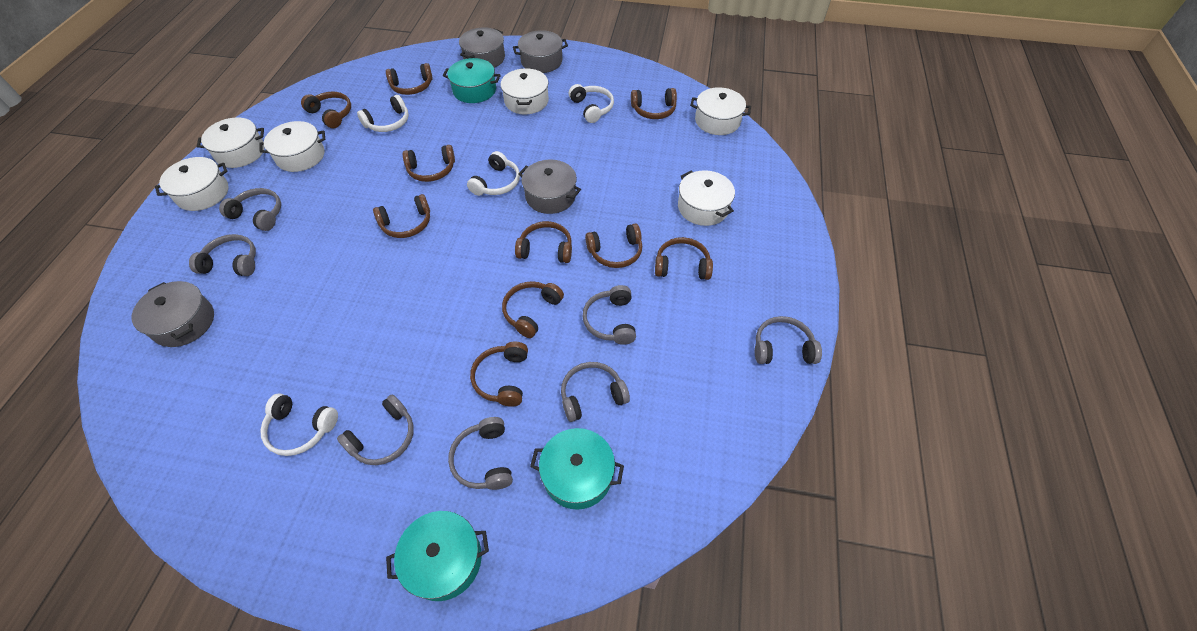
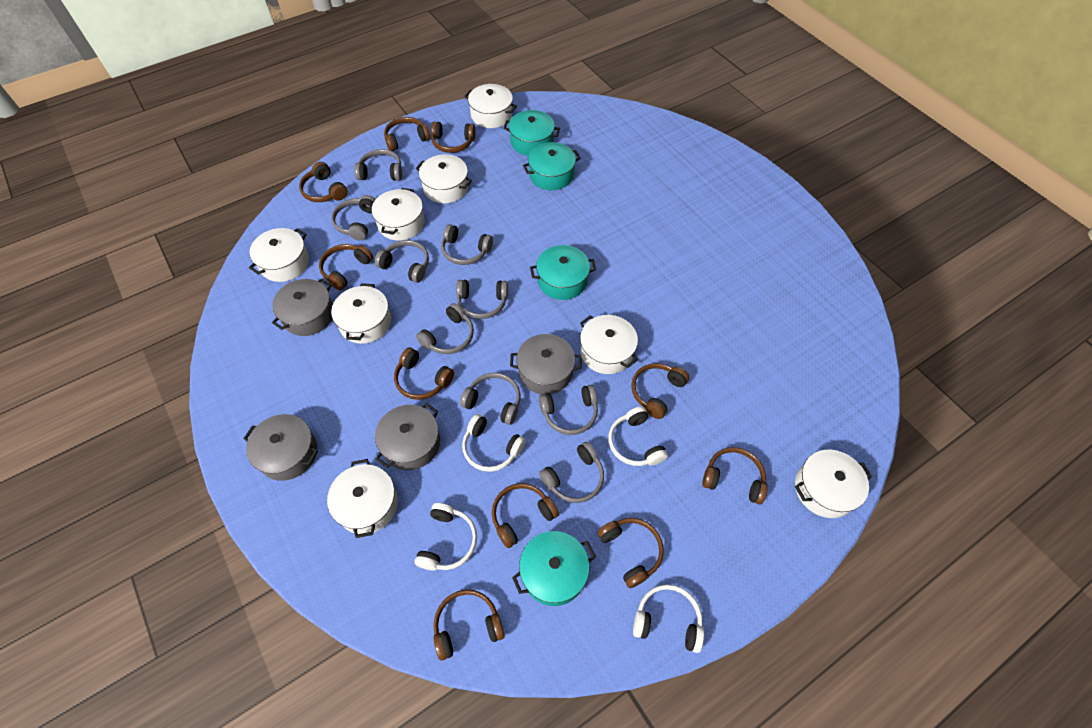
grey headphones: 7 -> 9
turquoise pot: 3 -> 4
white pot: 6 -> 8

